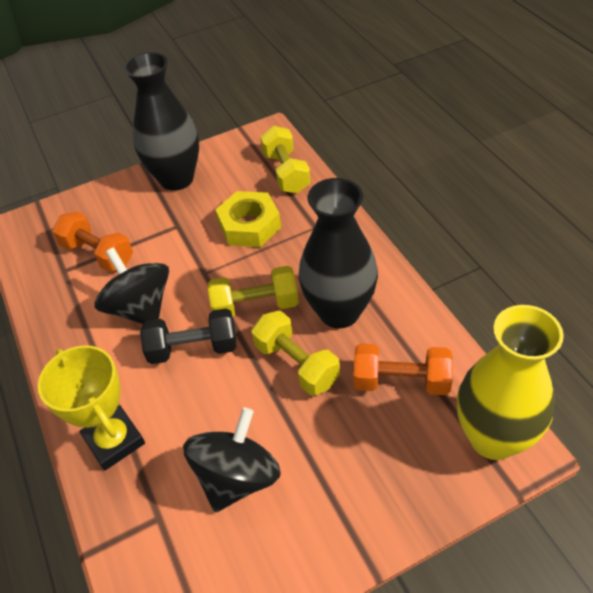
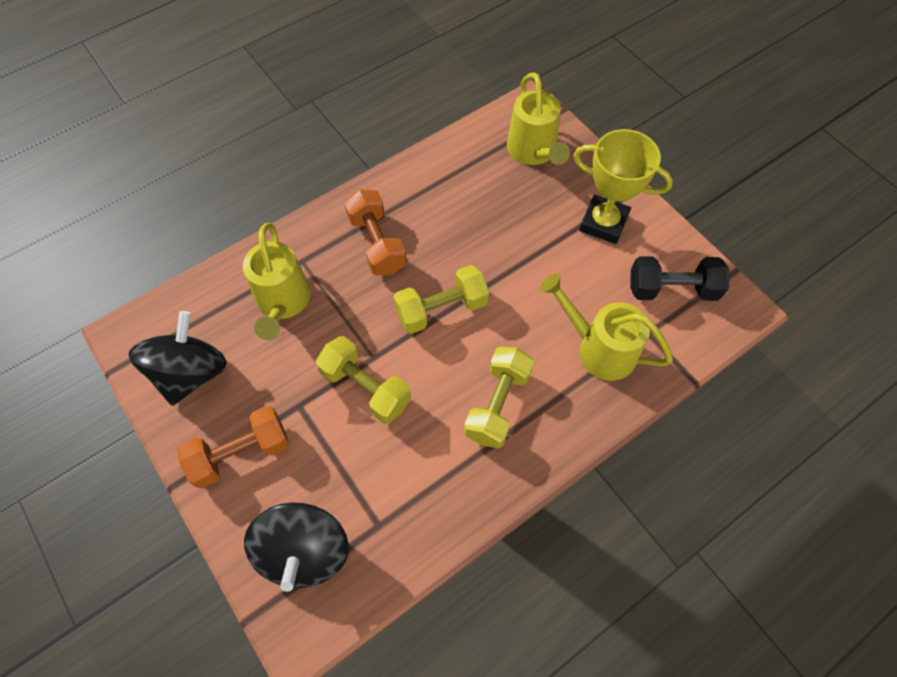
black vase: 2 -> 0
yellow nut: 1 -> 0
yellow vase: 1 -> 0
yellow watering can: 0 -> 3

